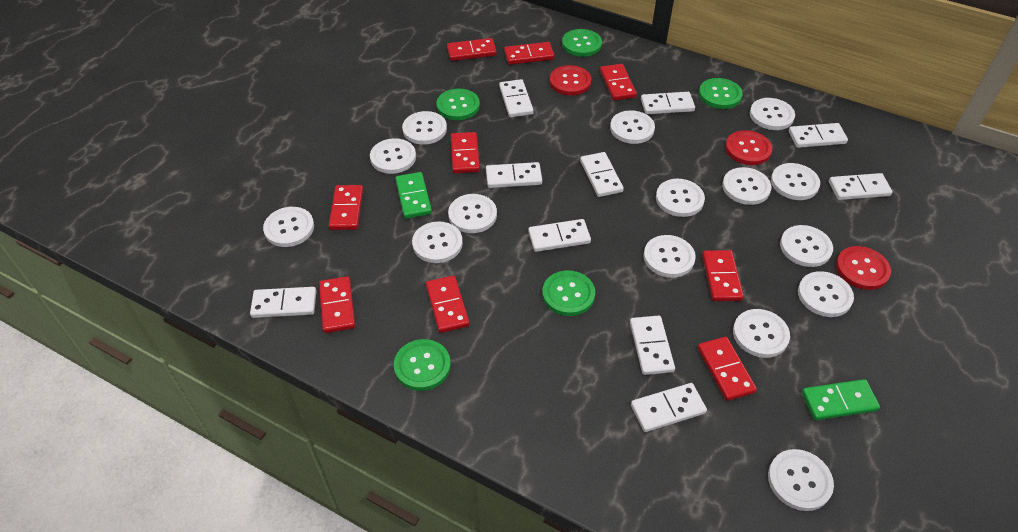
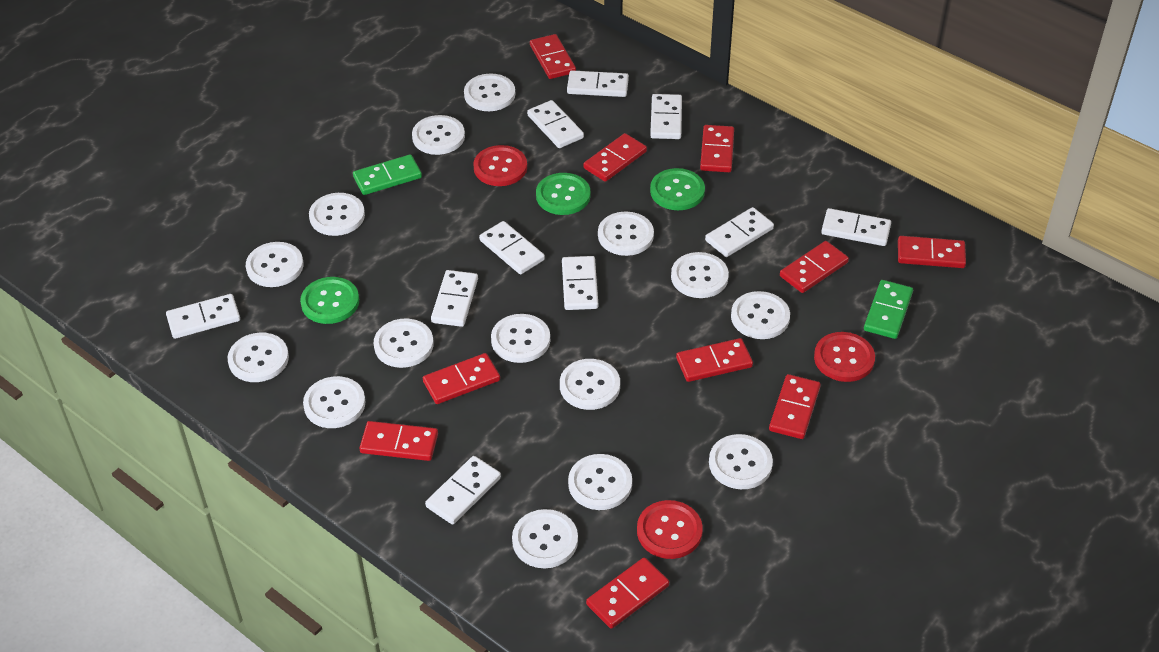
green button: 5 -> 3
red domino: 9 -> 10

